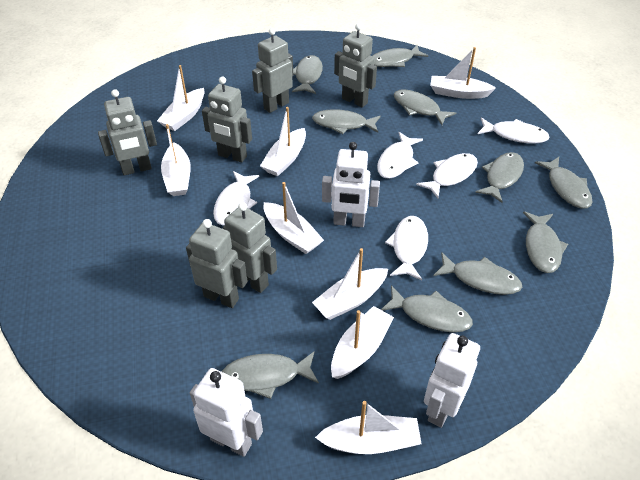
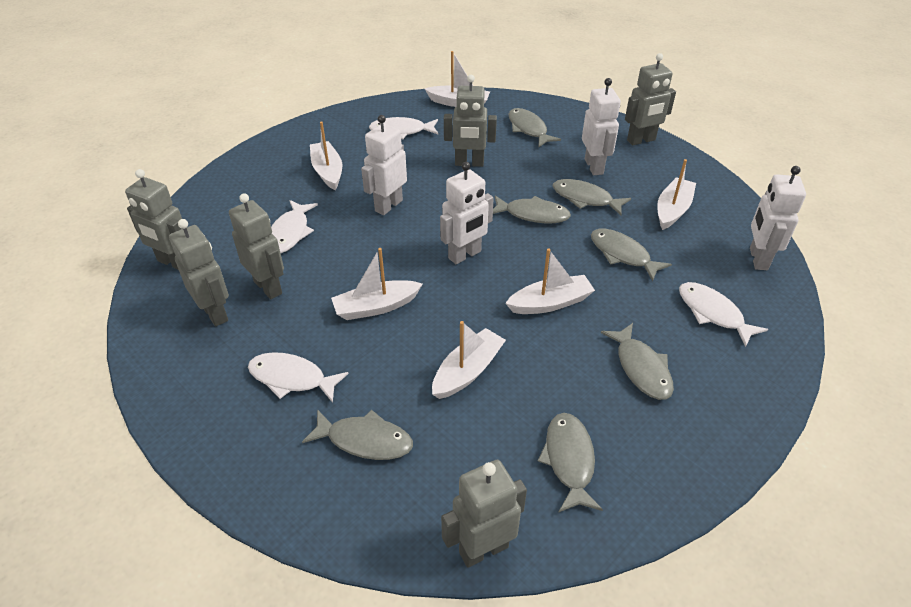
grey fish: 10 -> 7
white boat: 8 -> 6
white fish: 5 -> 4
white robot: 3 -> 4

